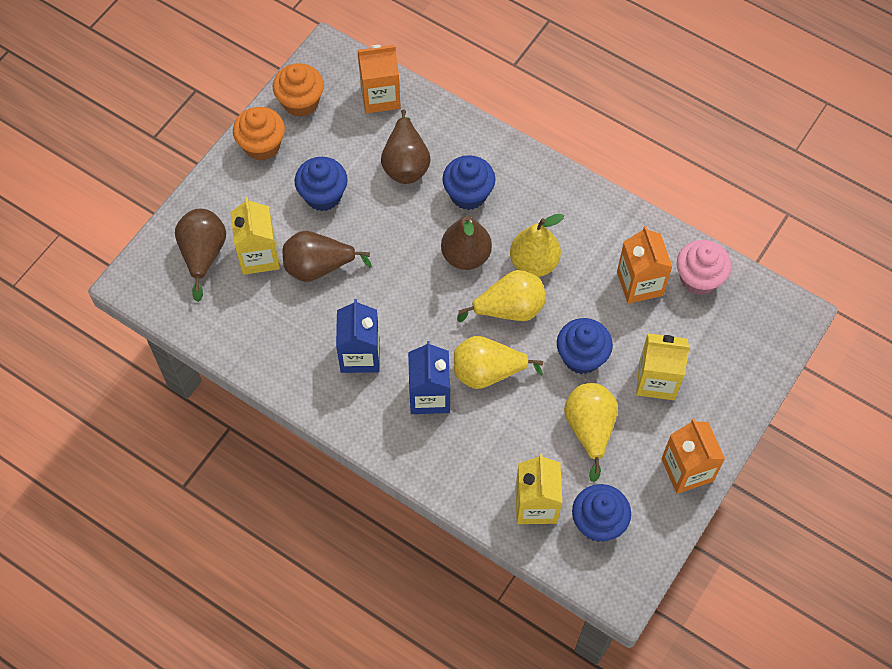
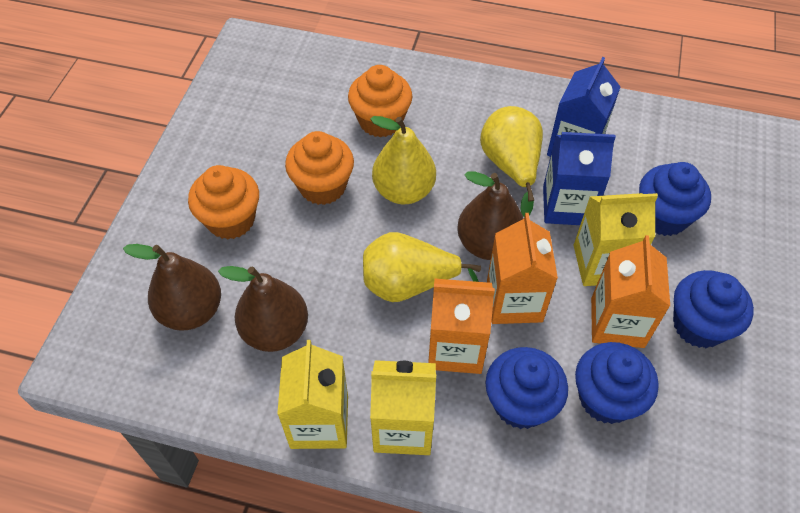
brown pear: 4 -> 3
orange cupcake: 2 -> 3
pink cupcake: 1 -> 0
yellow pear: 4 -> 3

